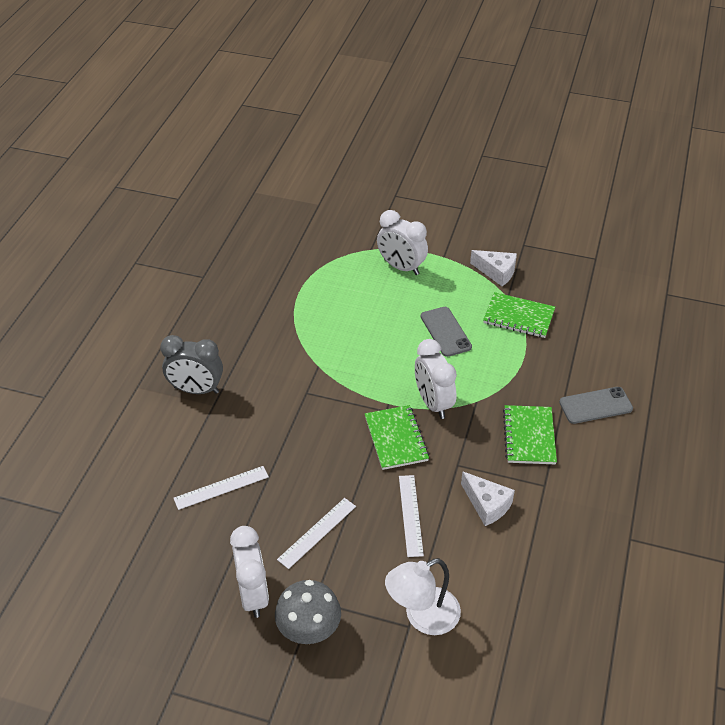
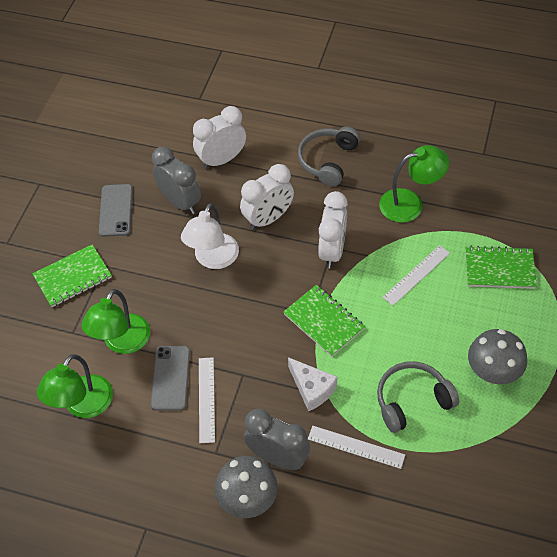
green lamp: 0 -> 3
grey clock: 1 -> 2
grey headphones: 0 -> 2
grey mushroom: 1 -> 2
white cheese: 2 -> 1

